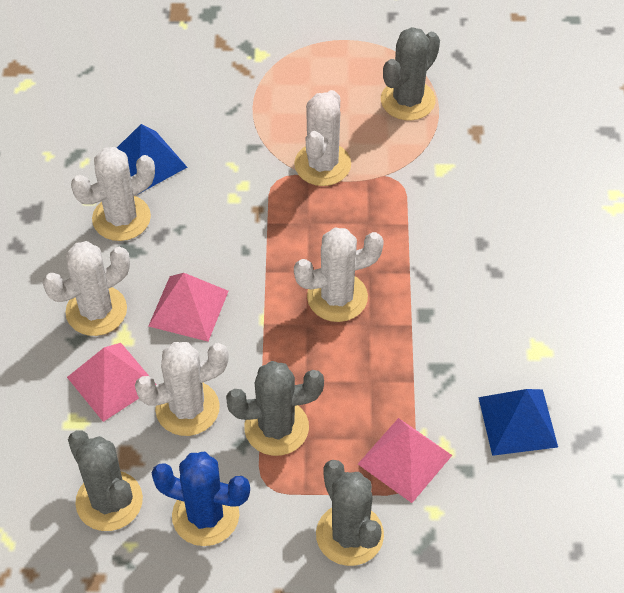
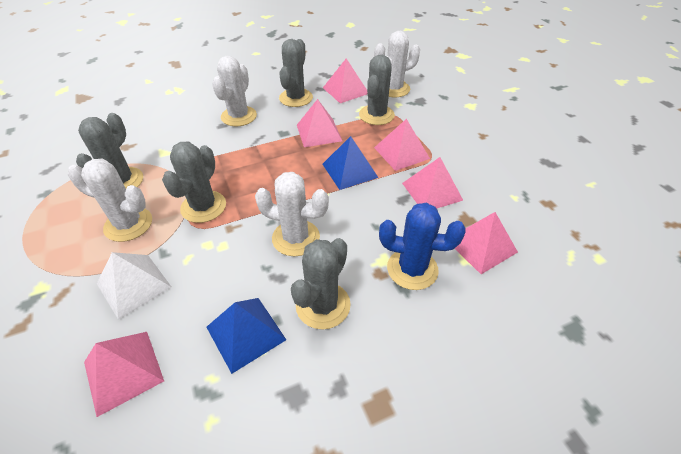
grey cactus: 4 -> 5
pink pyramid: 3 -> 6
white cactus: 5 -> 4
white pyramid: 0 -> 1

